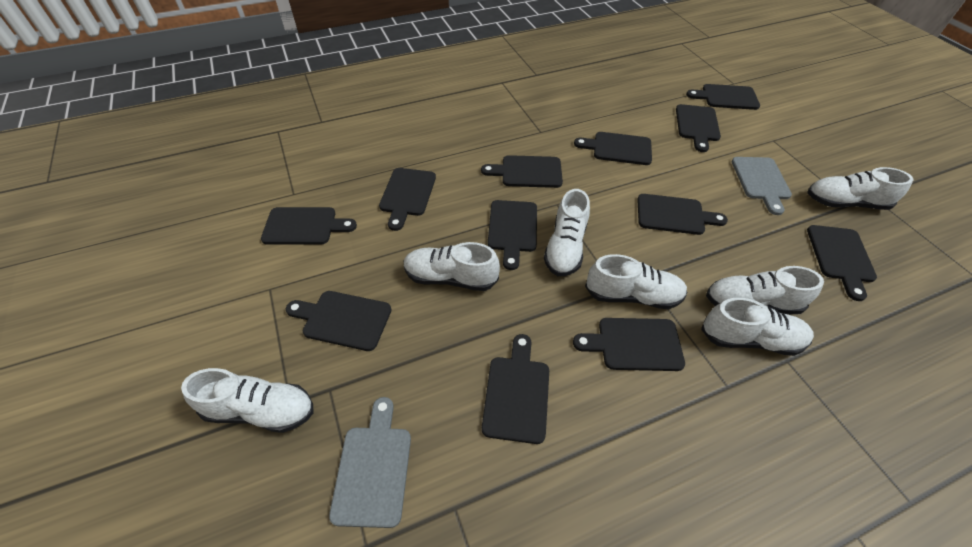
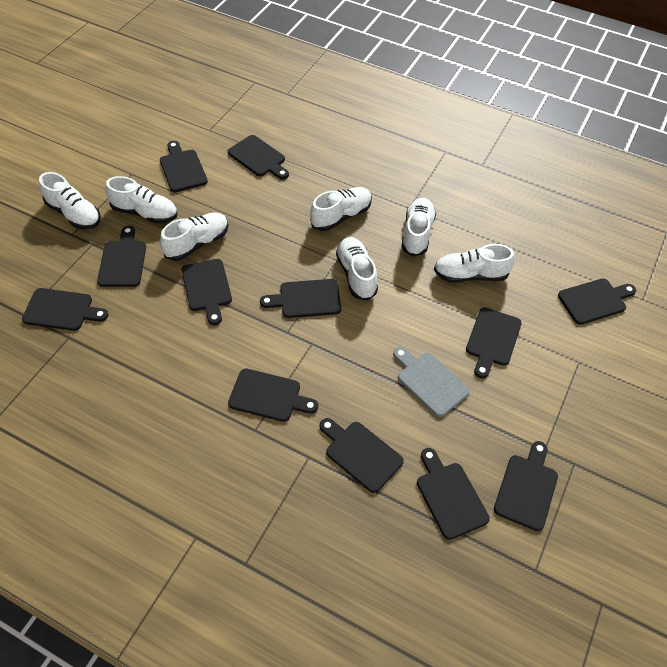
grey cutting board: 2 -> 1

